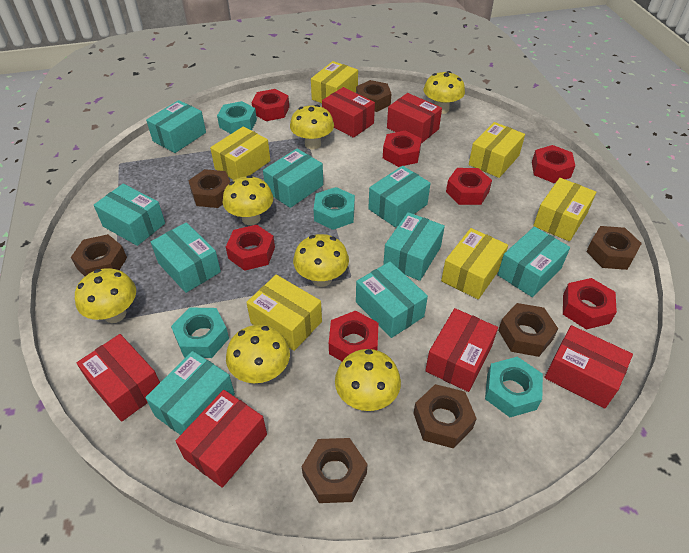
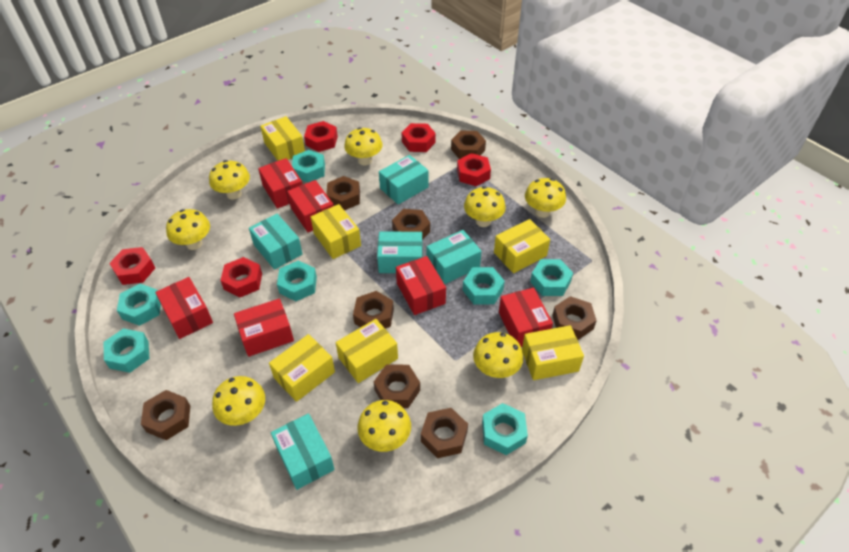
brown nut: 7 -> 8
red nut: 7 -> 5
turquoise box: 9 -> 5
turquoise nut: 4 -> 7
yellow mushroom: 7 -> 8

